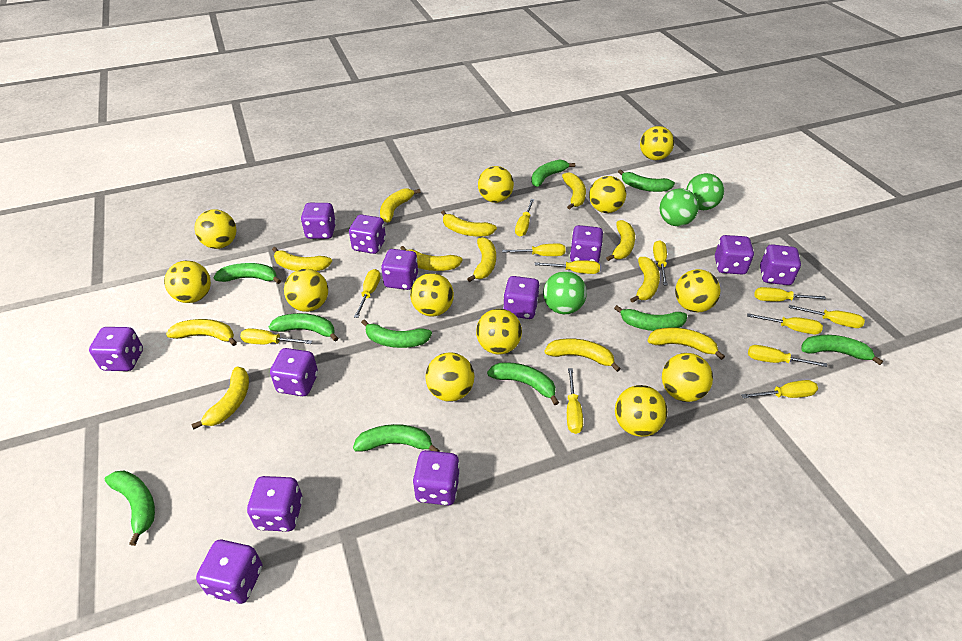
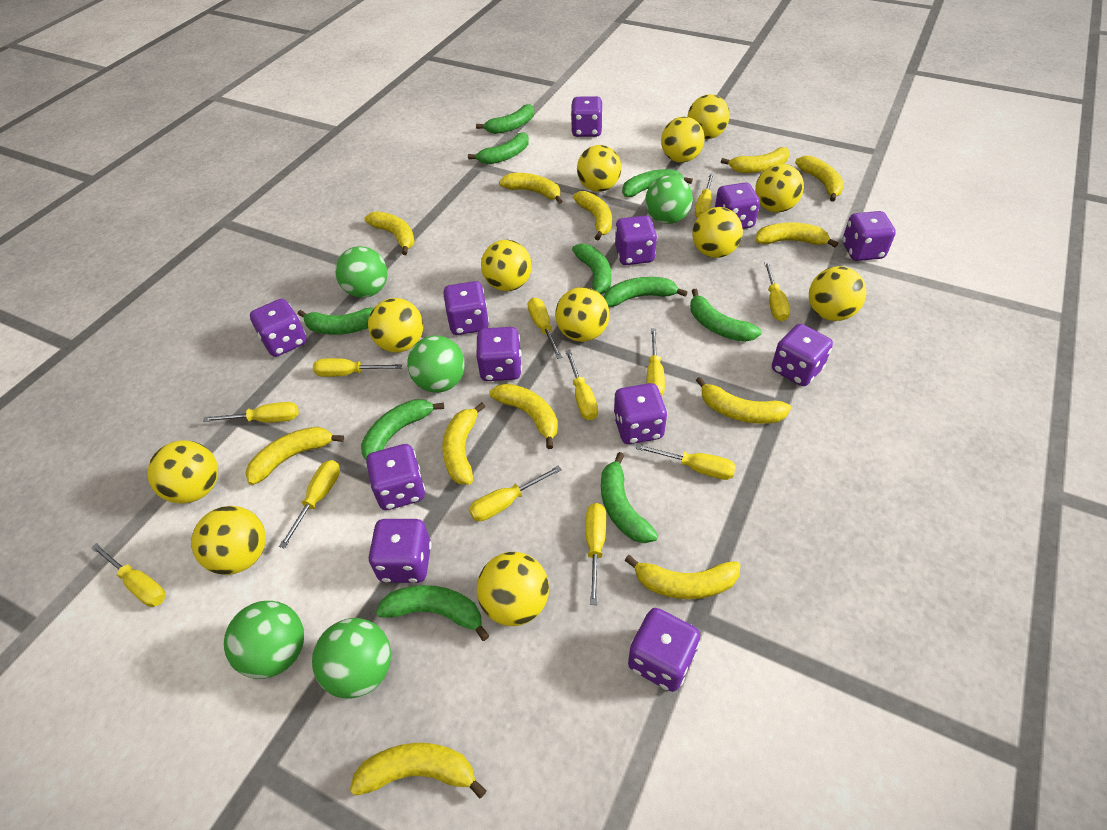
green ball: 3 -> 5

